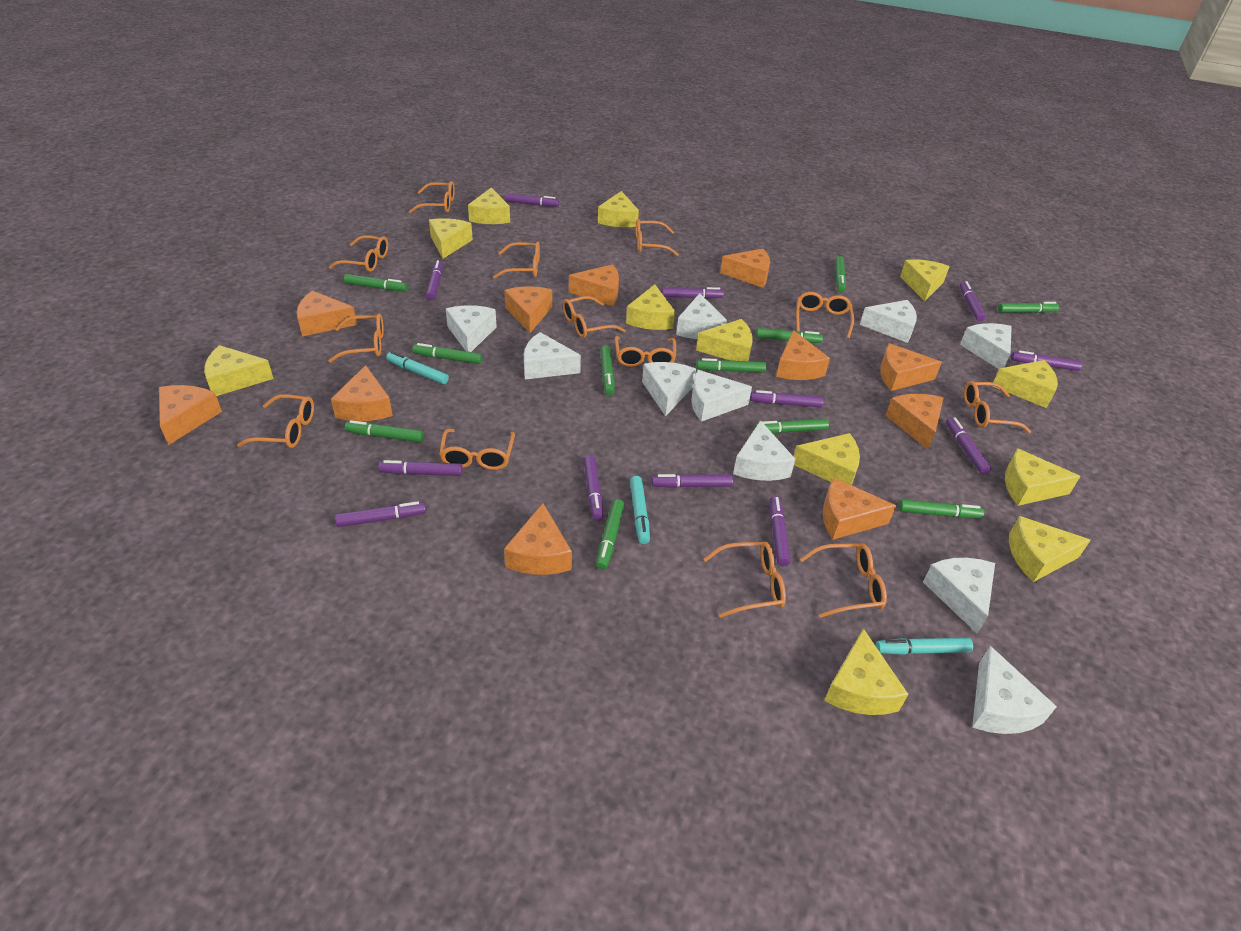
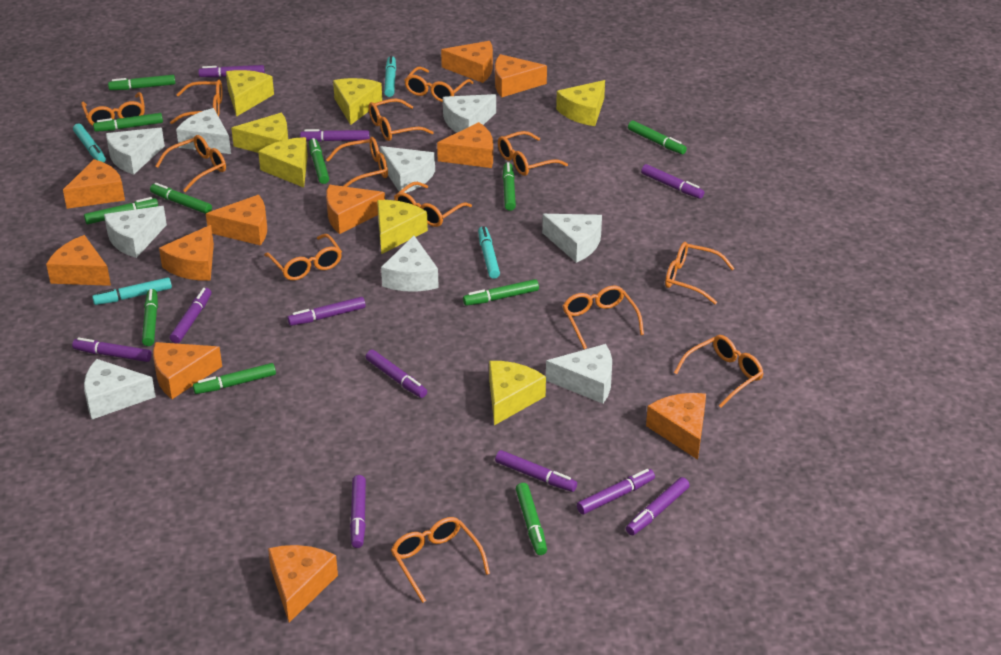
purple marker: 12 -> 11
turquoise marker: 3 -> 4
white cheese: 10 -> 9
yellow cheese: 12 -> 7

